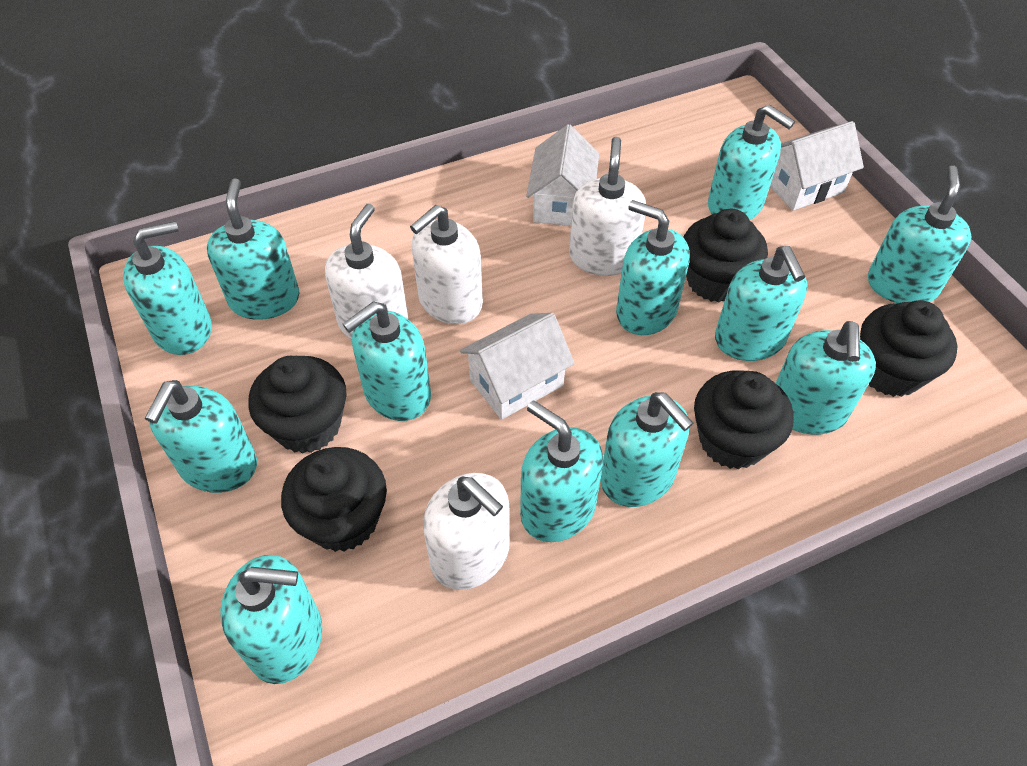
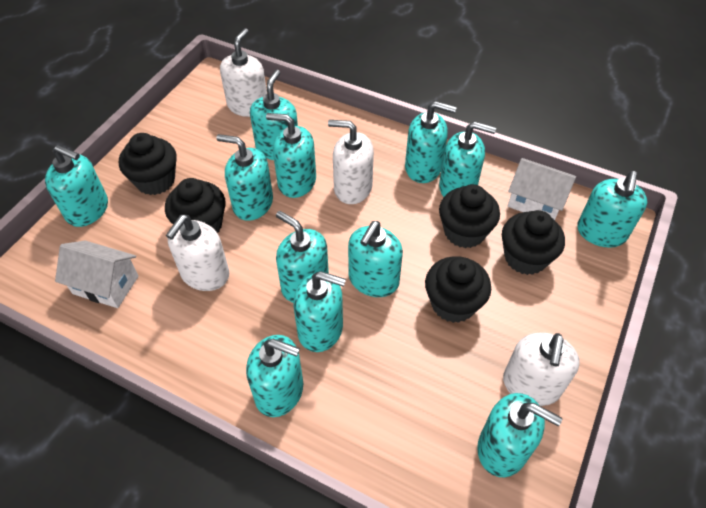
white house: 3 -> 2

